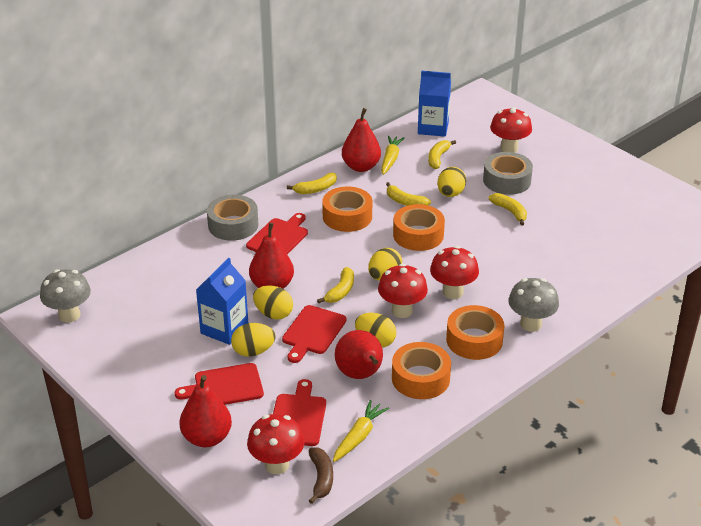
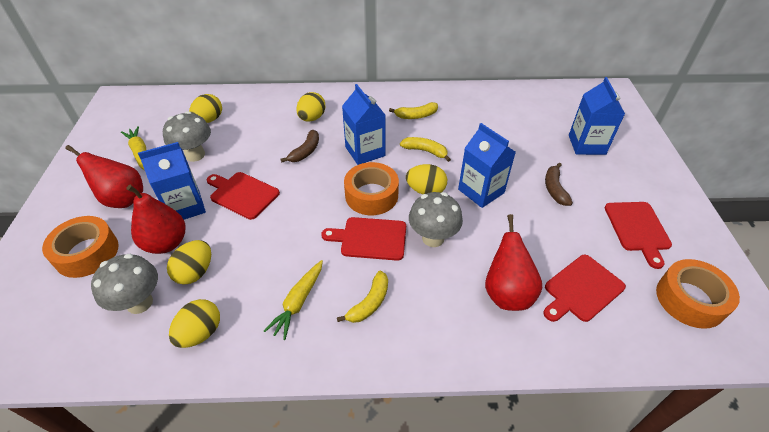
blue carton: 2 -> 4
brown banana: 1 -> 2
grey mushroom: 2 -> 3
grey tape: 2 -> 0
orange tape: 4 -> 3
red mushroom: 4 -> 0
red pear: 4 -> 3
yellow banana: 5 -> 3

